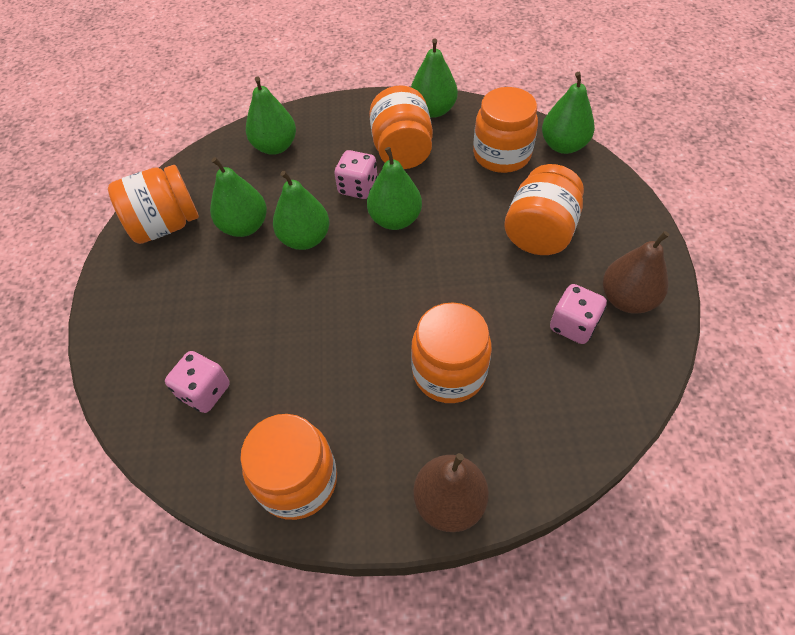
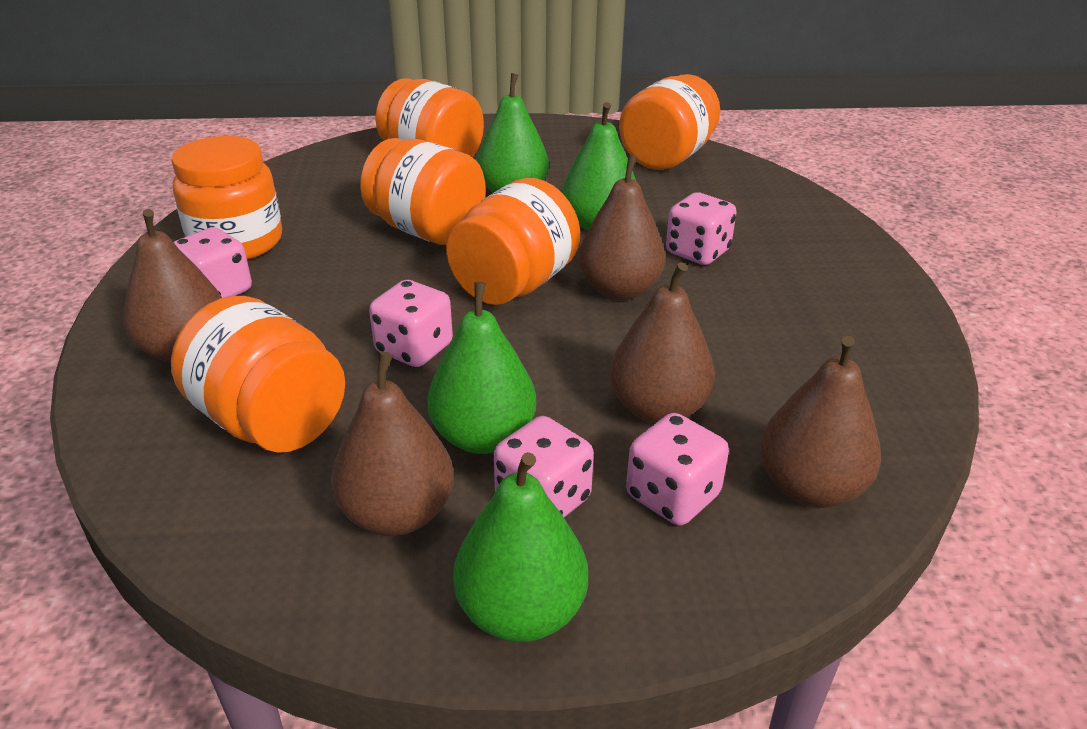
brown pear: 2 -> 5
green pear: 6 -> 4
pink dice: 3 -> 5

